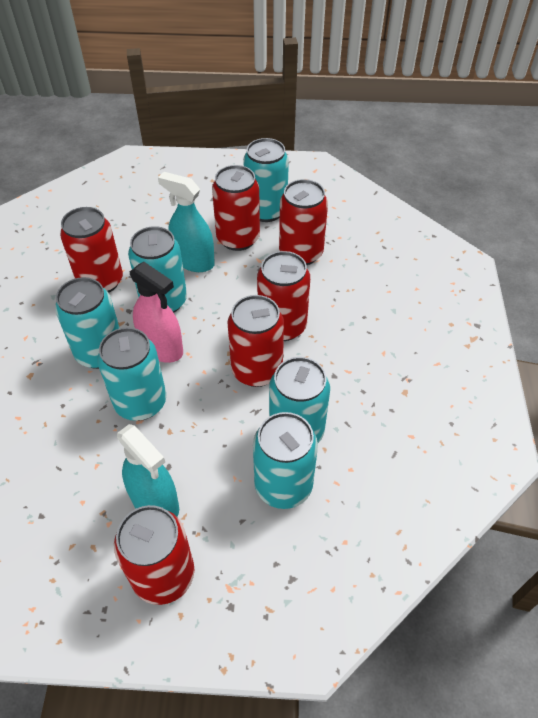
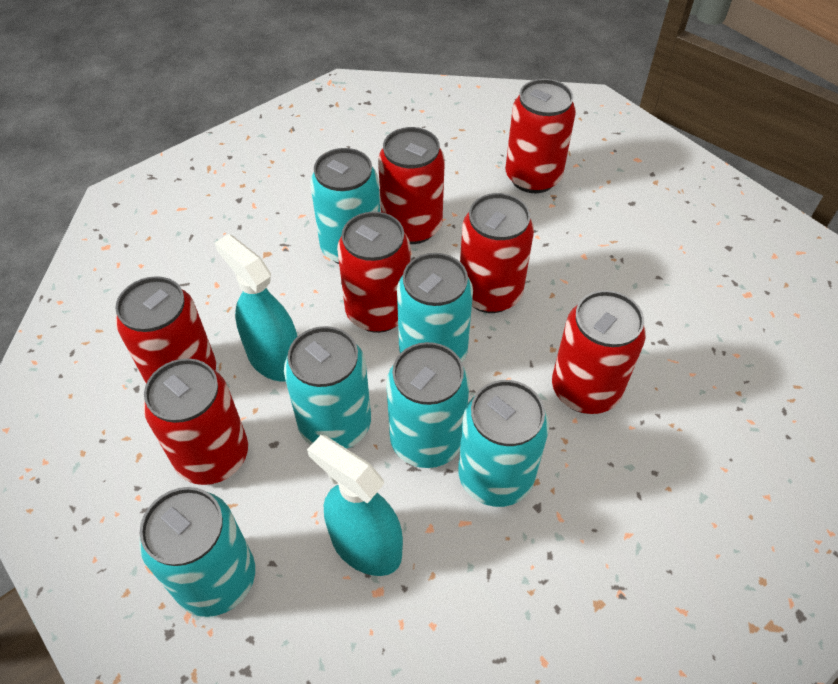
pink spray bottle: 1 -> 0
red can: 6 -> 7

